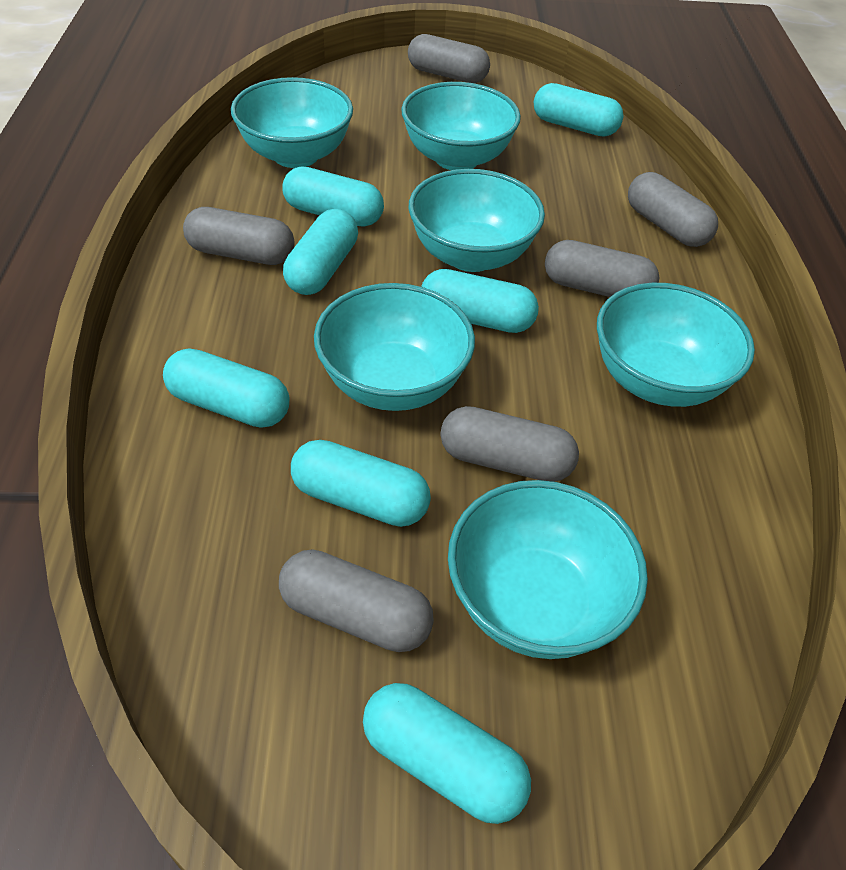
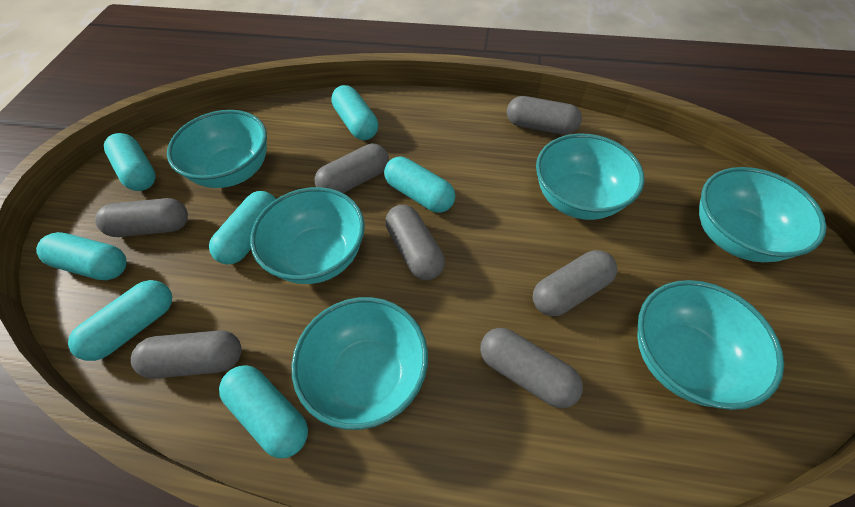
grey capsule: 6 -> 7

